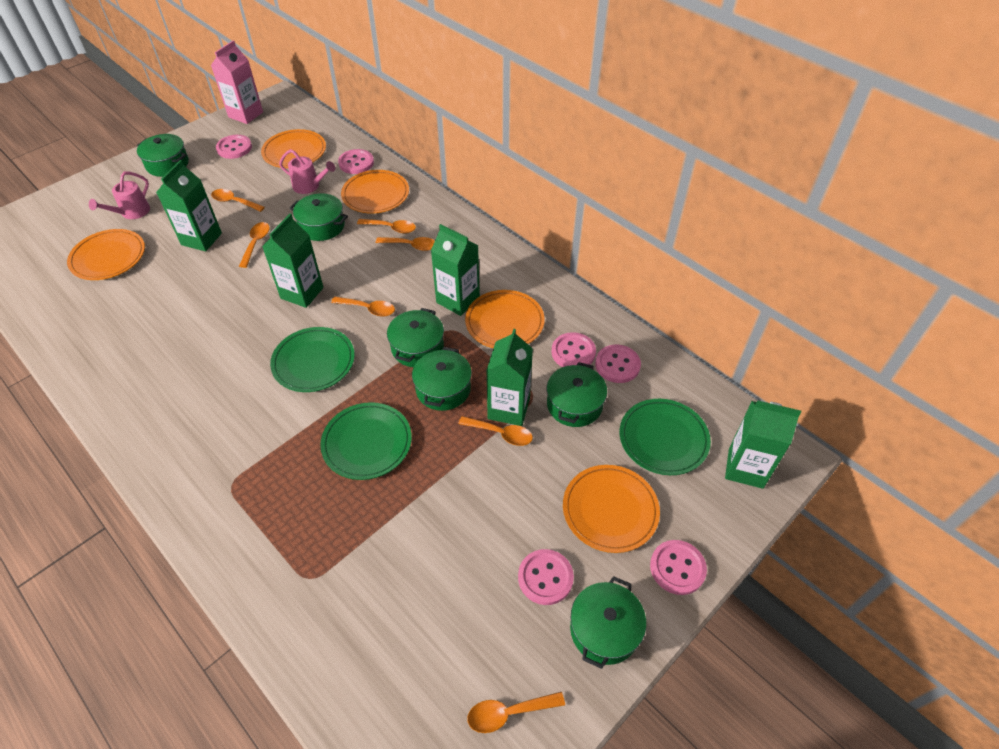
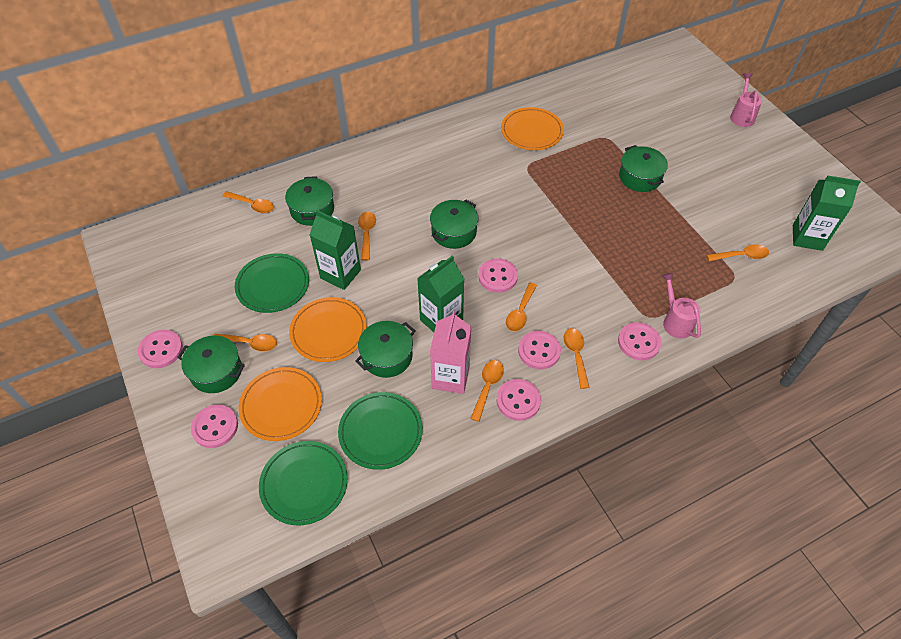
green carton: 5 -> 3
green pot: 6 -> 5
orange plate: 5 -> 3

